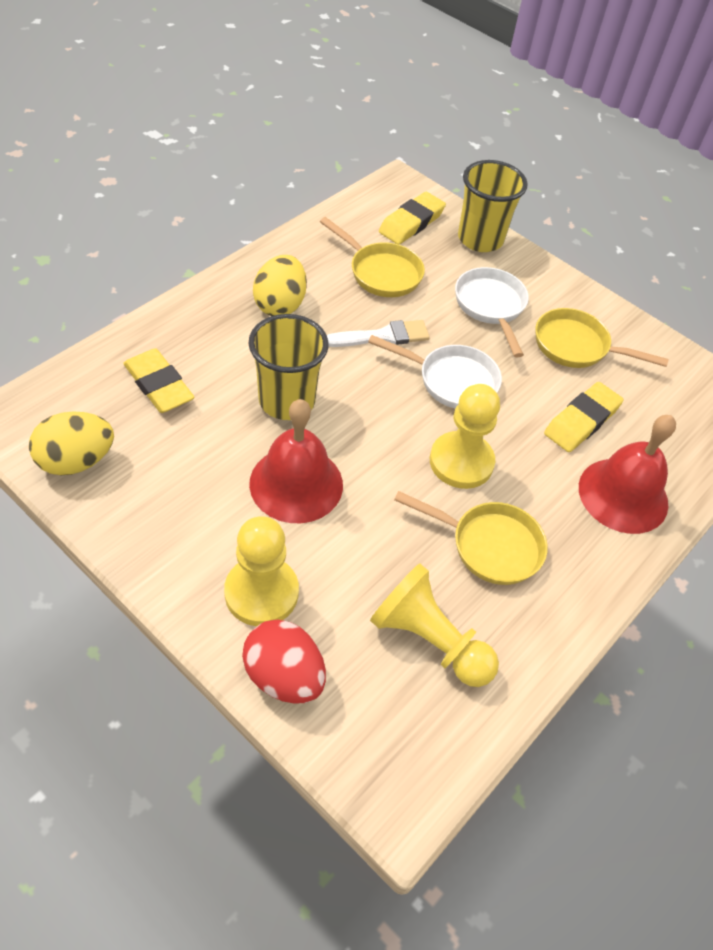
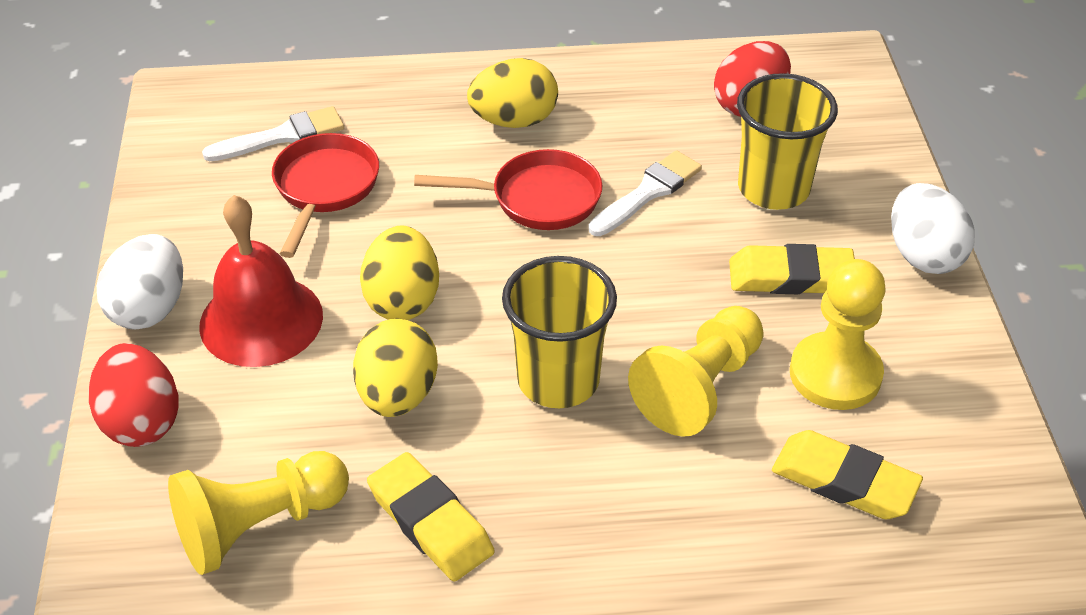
red bell: 2 -> 1
red egg: 1 -> 2
red pan: 0 -> 2
white brush: 1 -> 2
white egg: 0 -> 2
white pan: 2 -> 0
yellow egg: 2 -> 3
yellow pan: 3 -> 0

